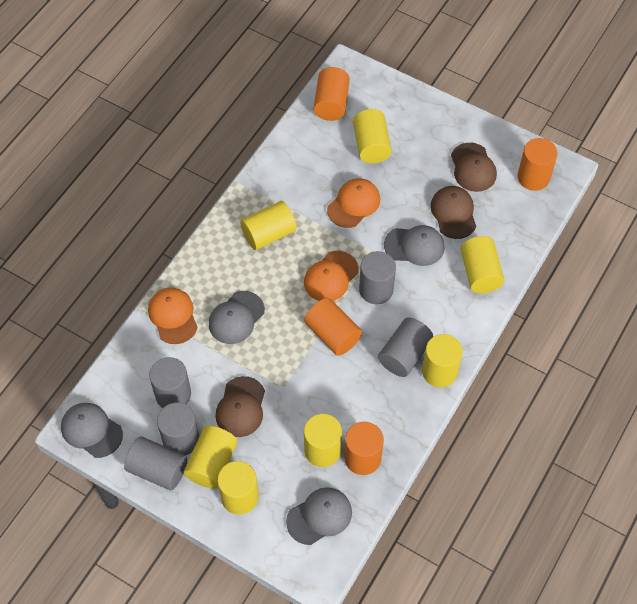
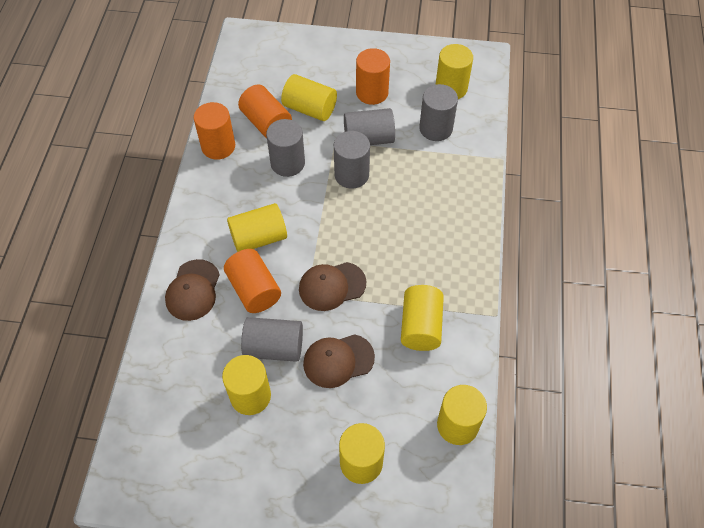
grey cap: 4 -> 0
orange cap: 3 -> 0

